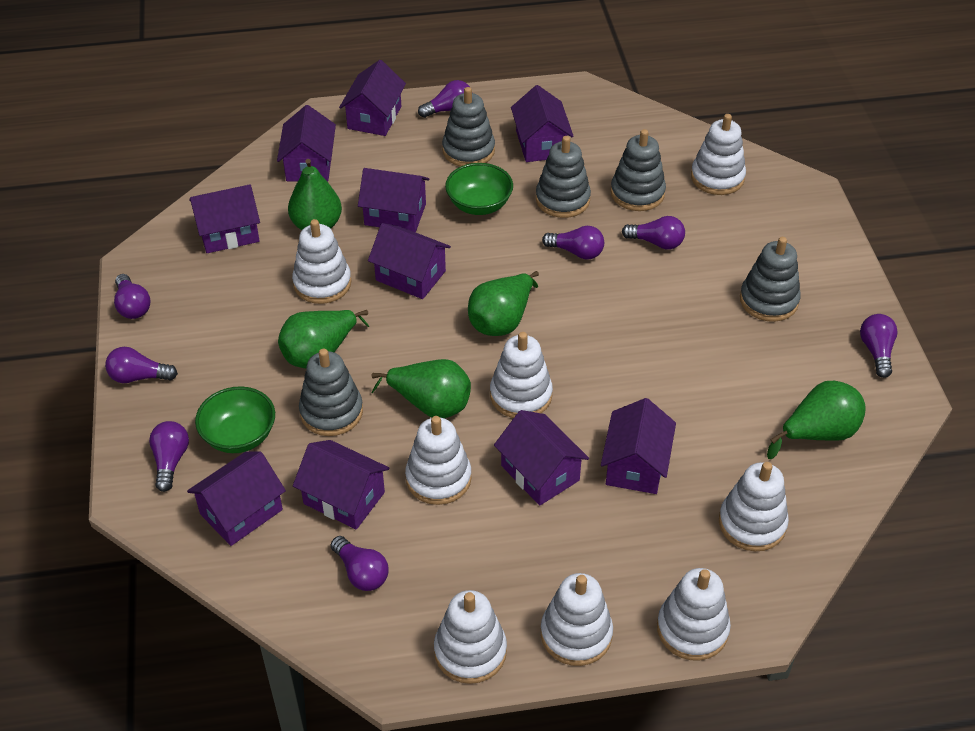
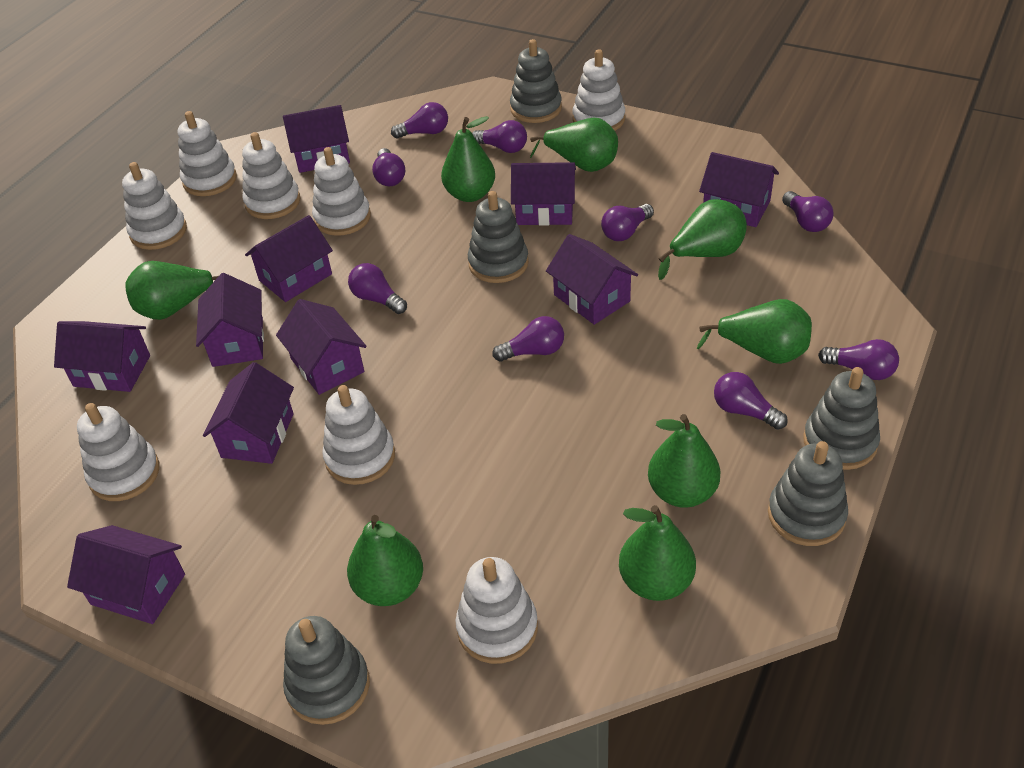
green bowl: 2 -> 0
green pear: 5 -> 8
purple light bulb: 8 -> 9

